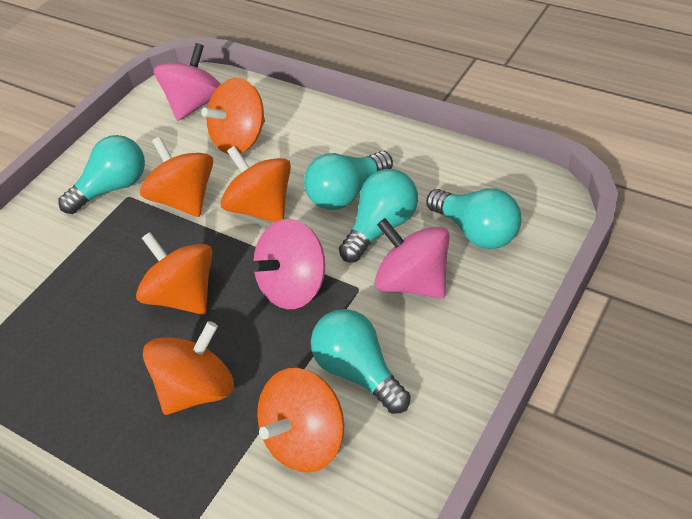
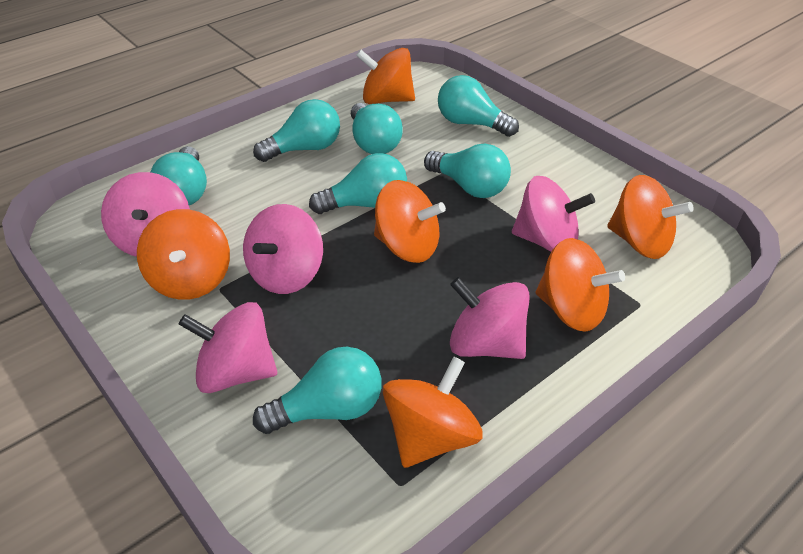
pink spinning top: 3 -> 5
turquoise light bulb: 5 -> 7

